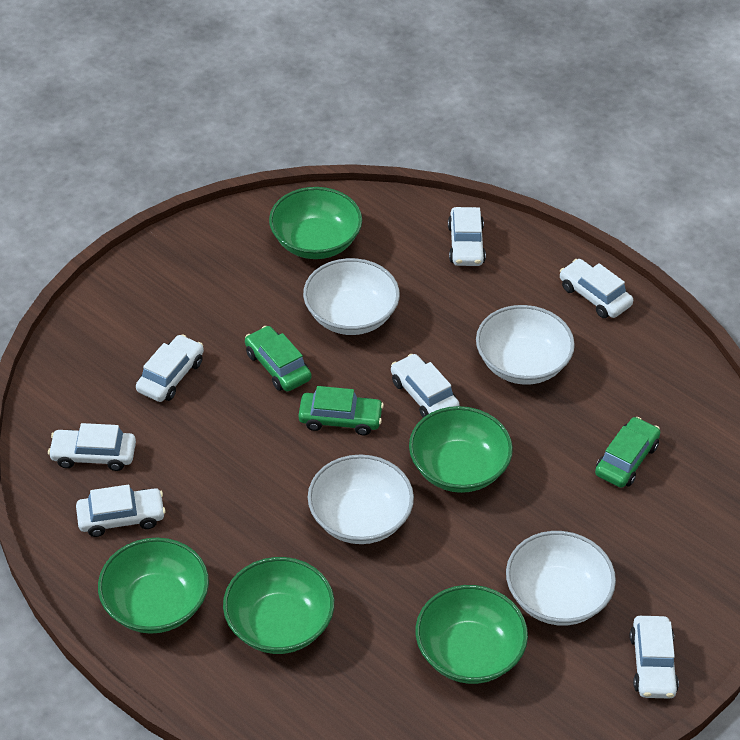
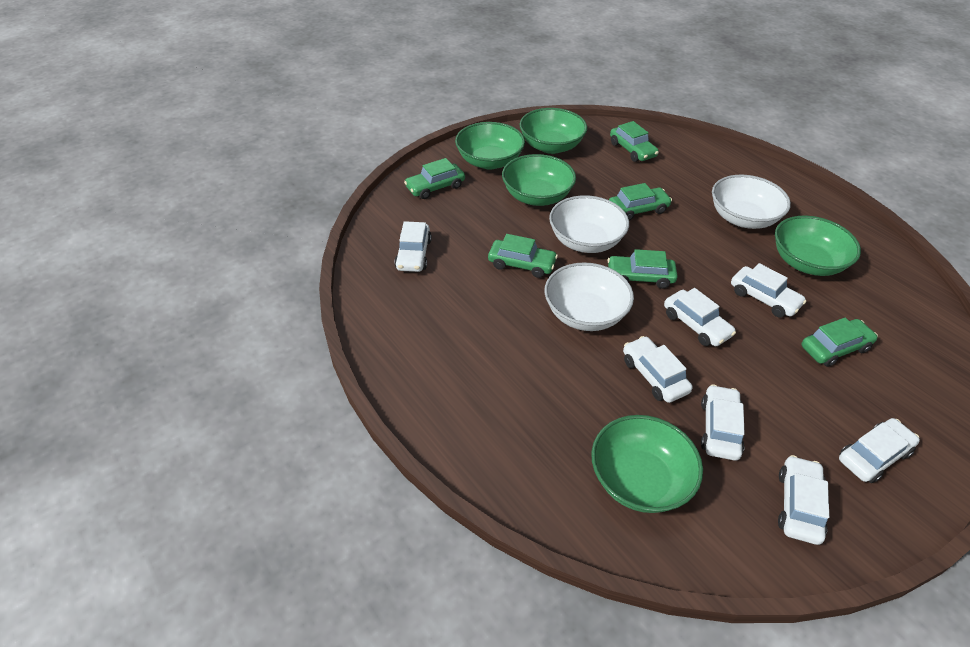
green car: 3 -> 6
white bowl: 4 -> 3

